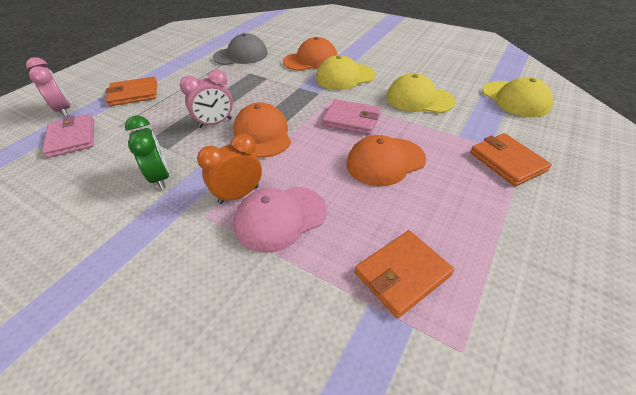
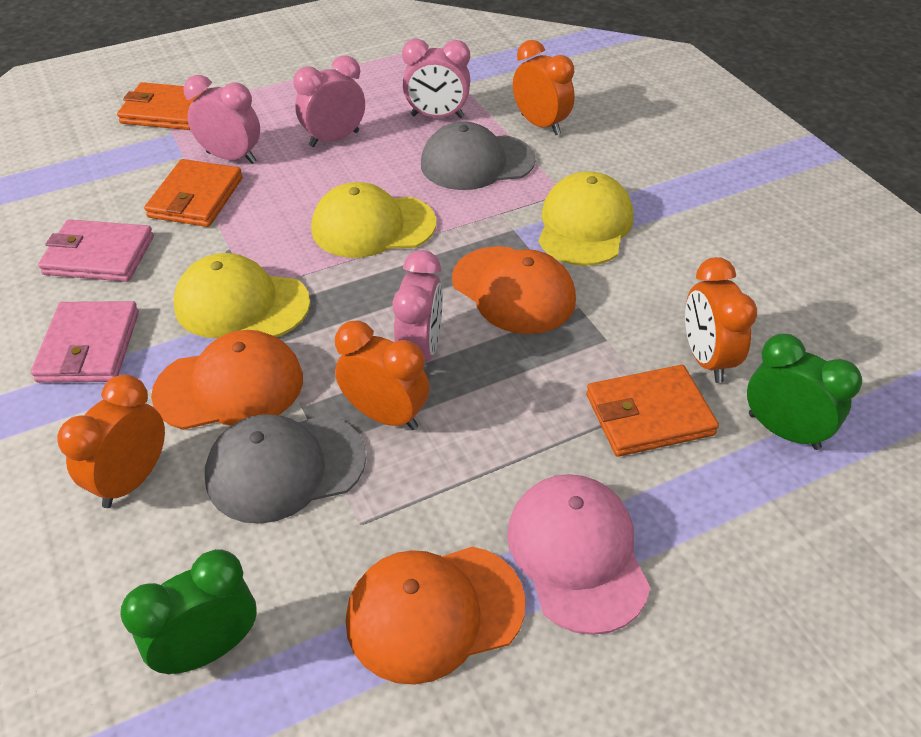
green clock: 1 -> 2
grey cap: 1 -> 2
orange clock: 1 -> 4
pink clock: 2 -> 4

